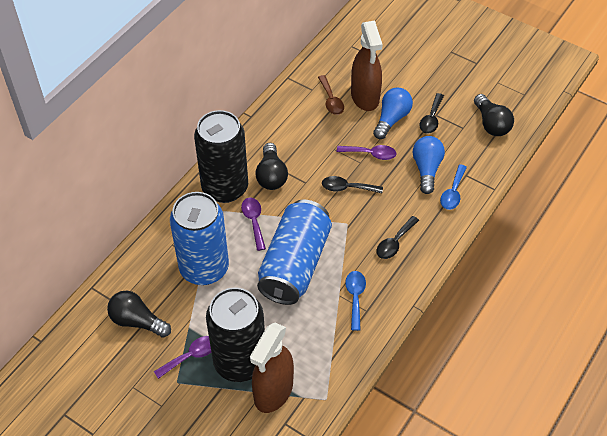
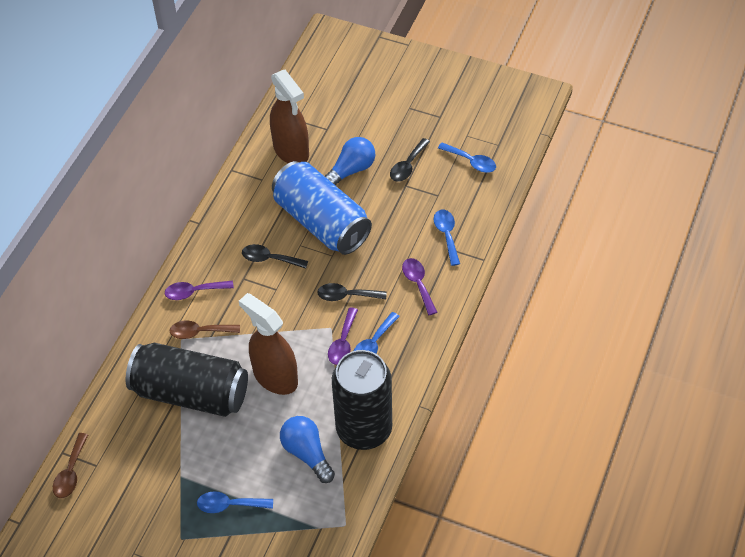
black light bulb: 3 -> 0
blue can: 2 -> 1
blue spoon: 2 -> 4
brown spoon: 1 -> 2

